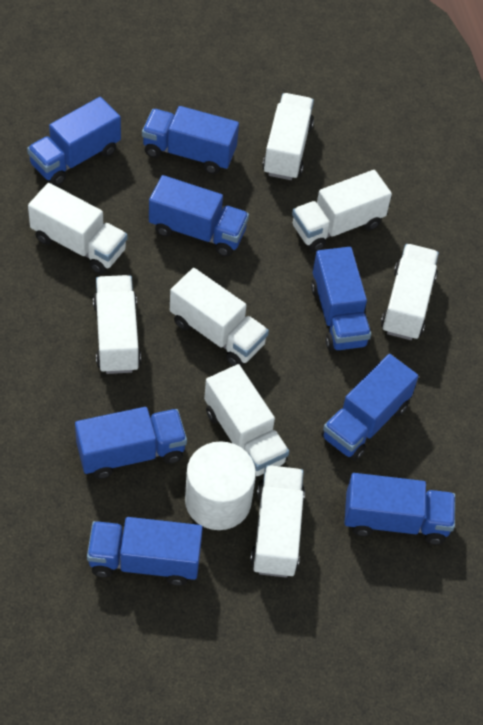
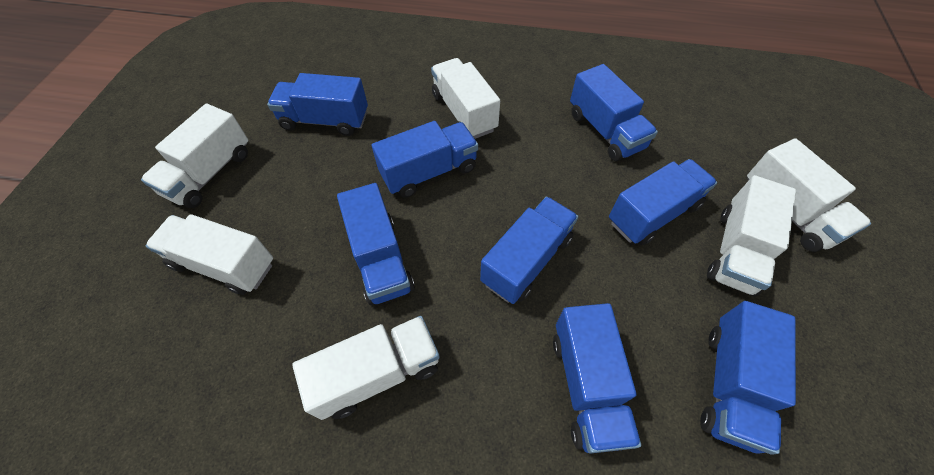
white cylinder: 1 -> 0
white truck: 8 -> 6

